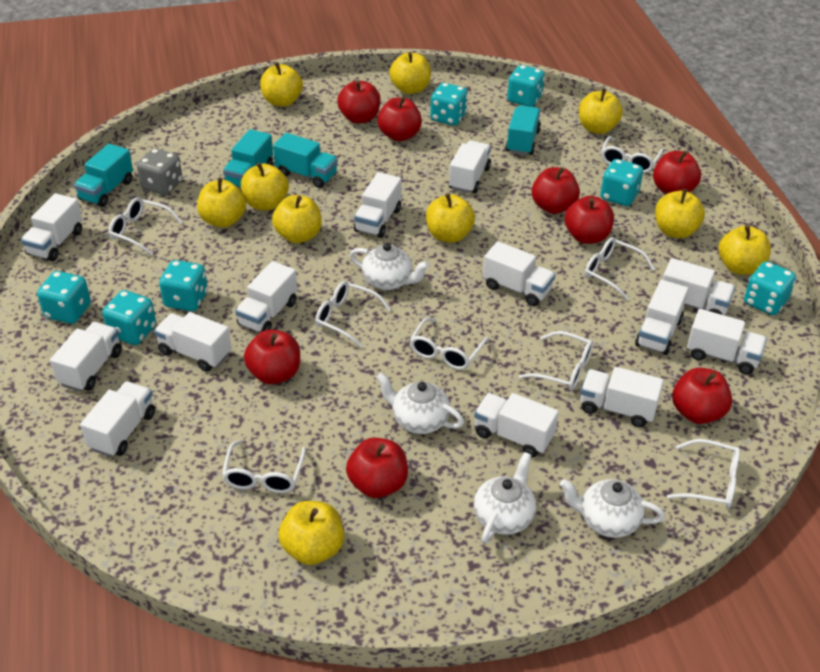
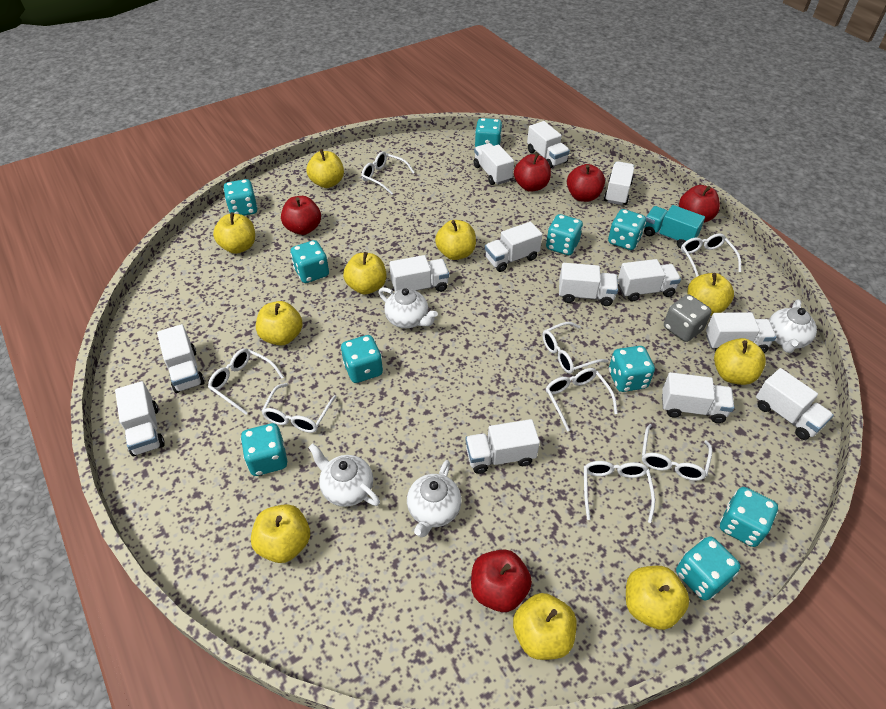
red apple: 8 -> 5
turquoise dice: 7 -> 10
turquoise truck: 4 -> 1

